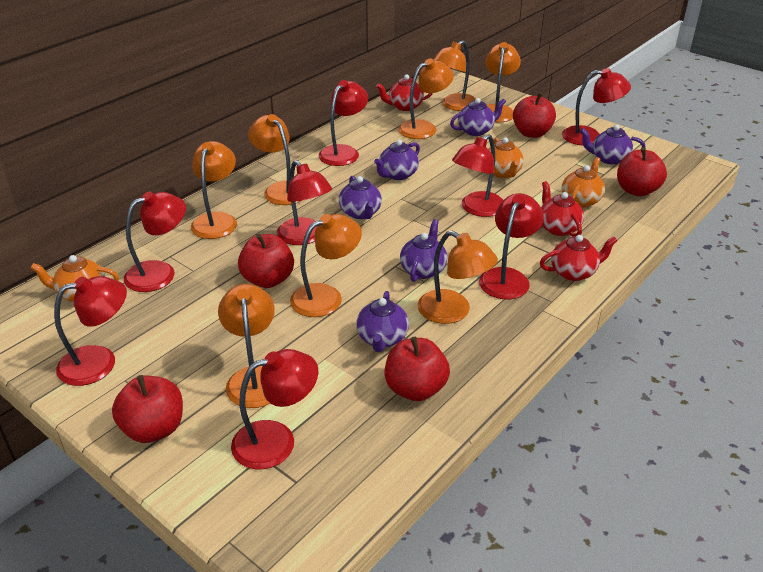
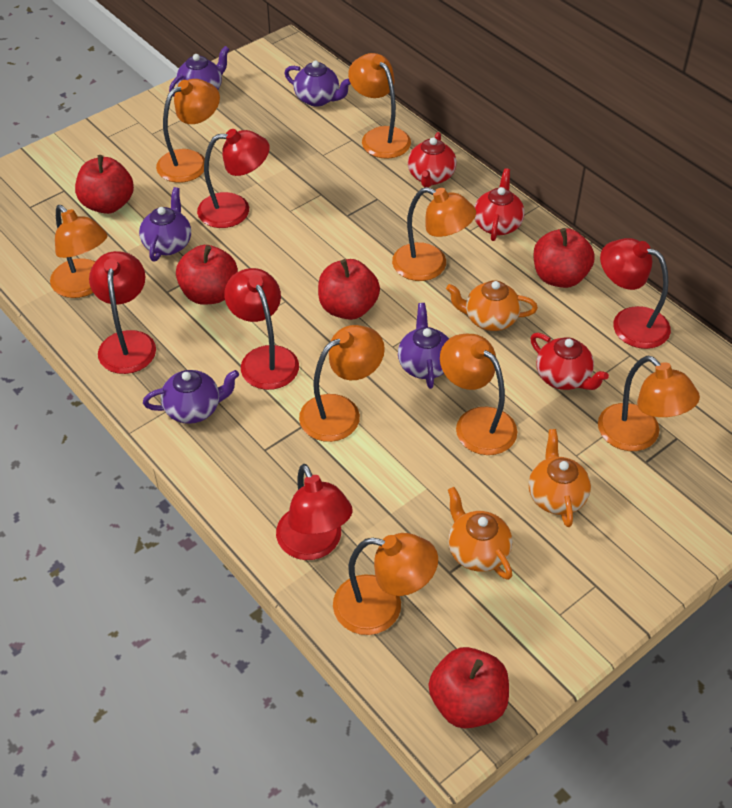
purple teapot: 6 -> 5
red lamp: 8 -> 5

